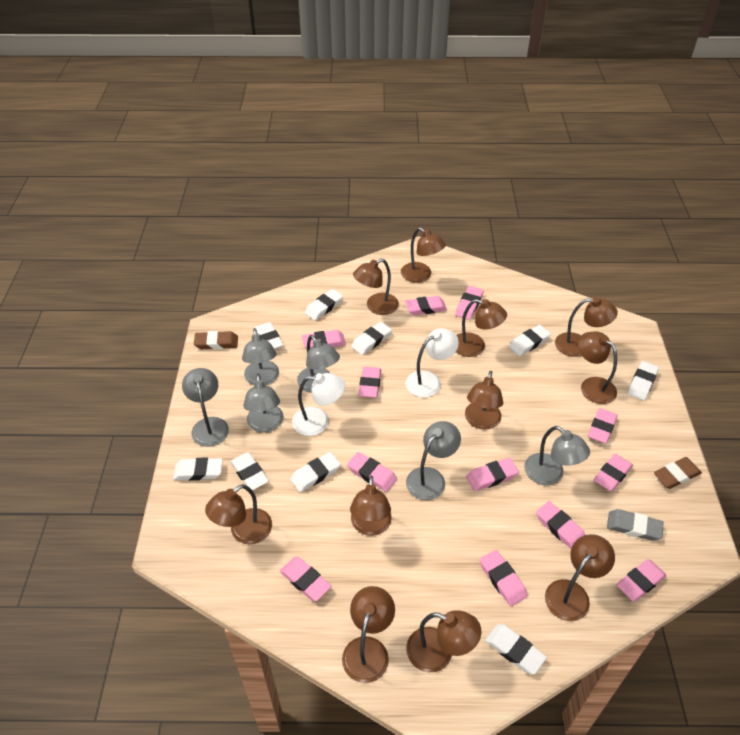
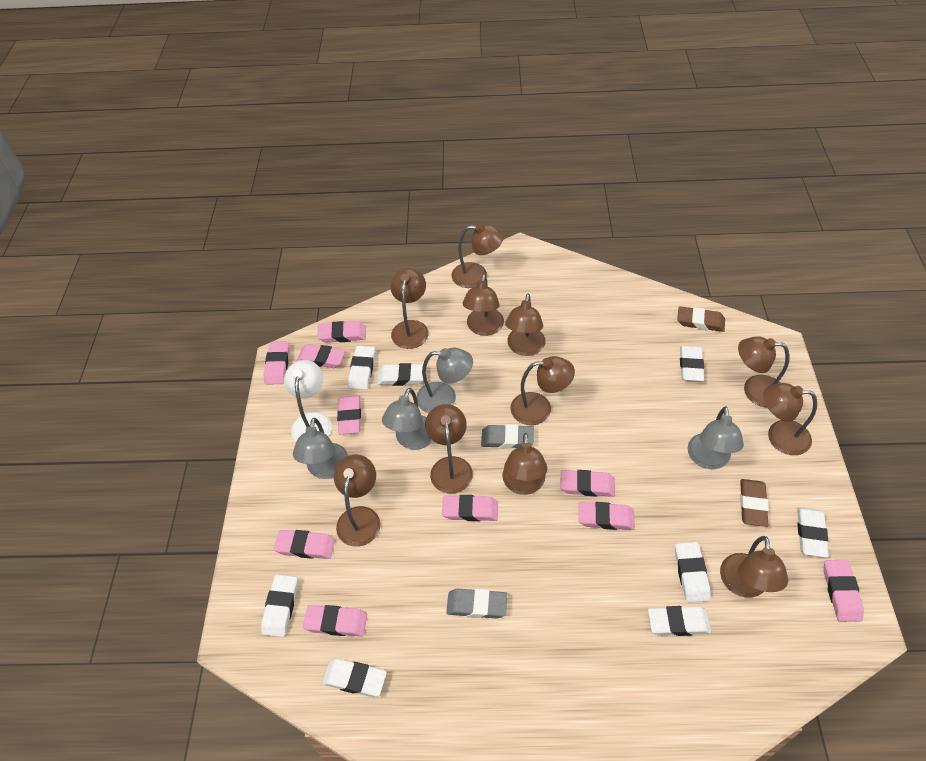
grey eraser: 1 -> 2
grey lamp: 6 -> 4
pink eraser: 12 -> 10
white eraser: 9 -> 8
white lamp: 2 -> 1

